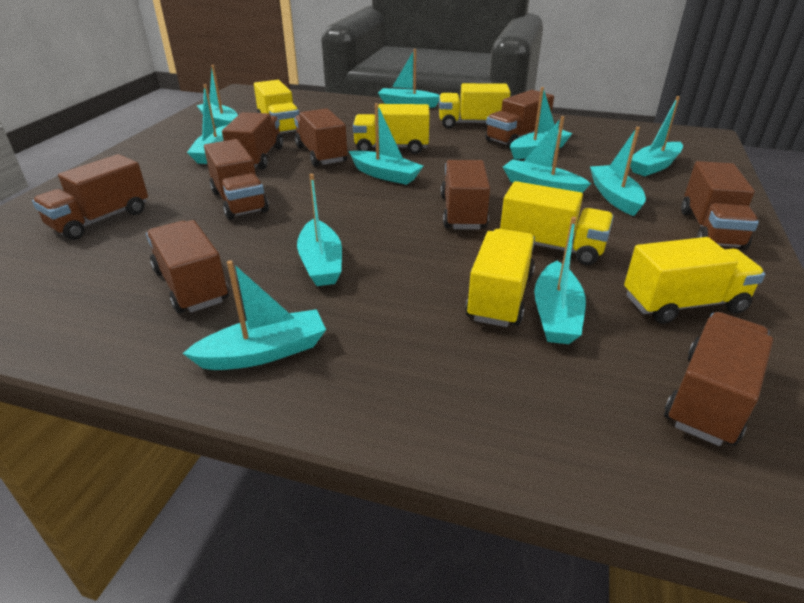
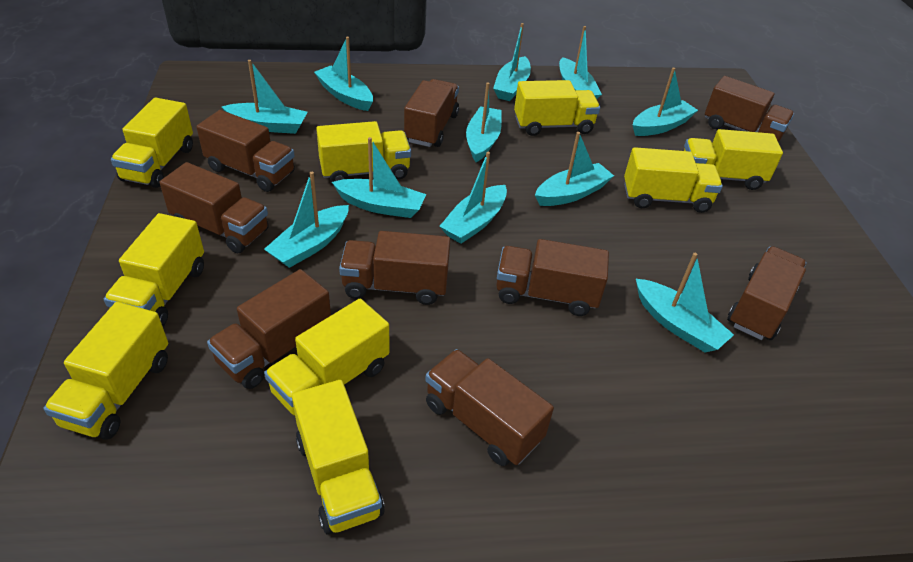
yellow truck: 6 -> 9

